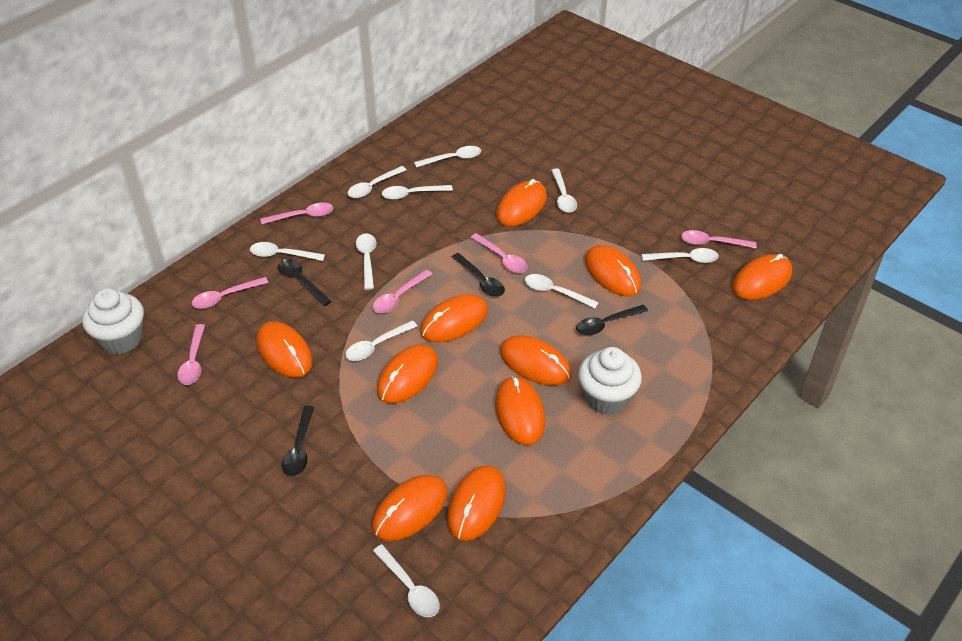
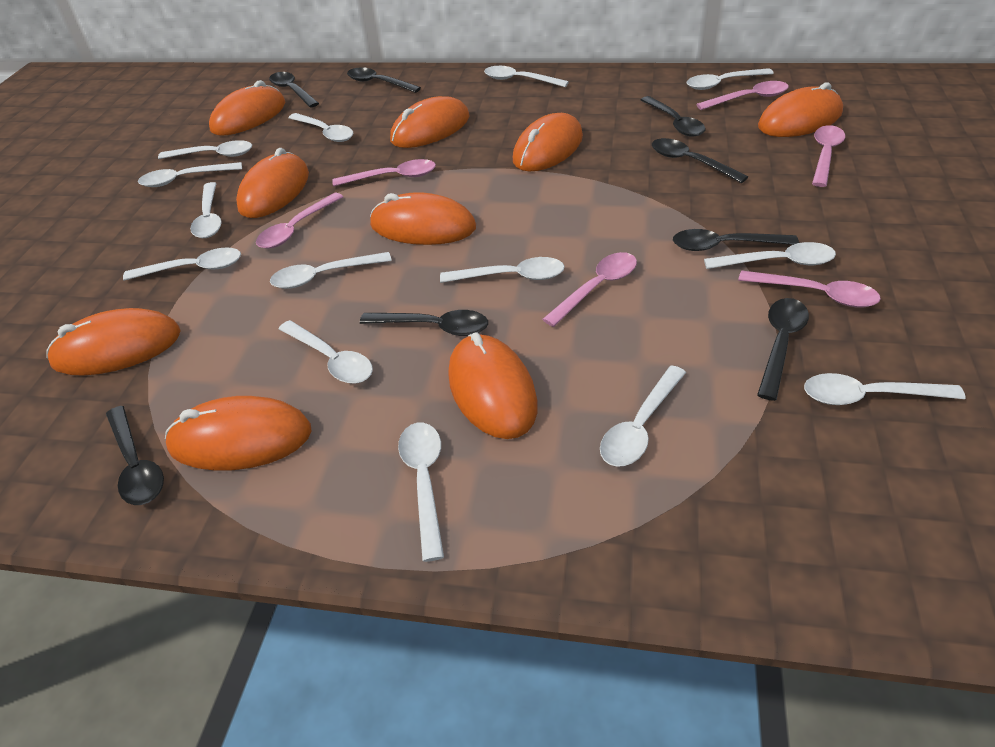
black spoon: 4 -> 8
orange mouse: 10 -> 9
white cupcake: 2 -> 0
white spoon: 10 -> 14

